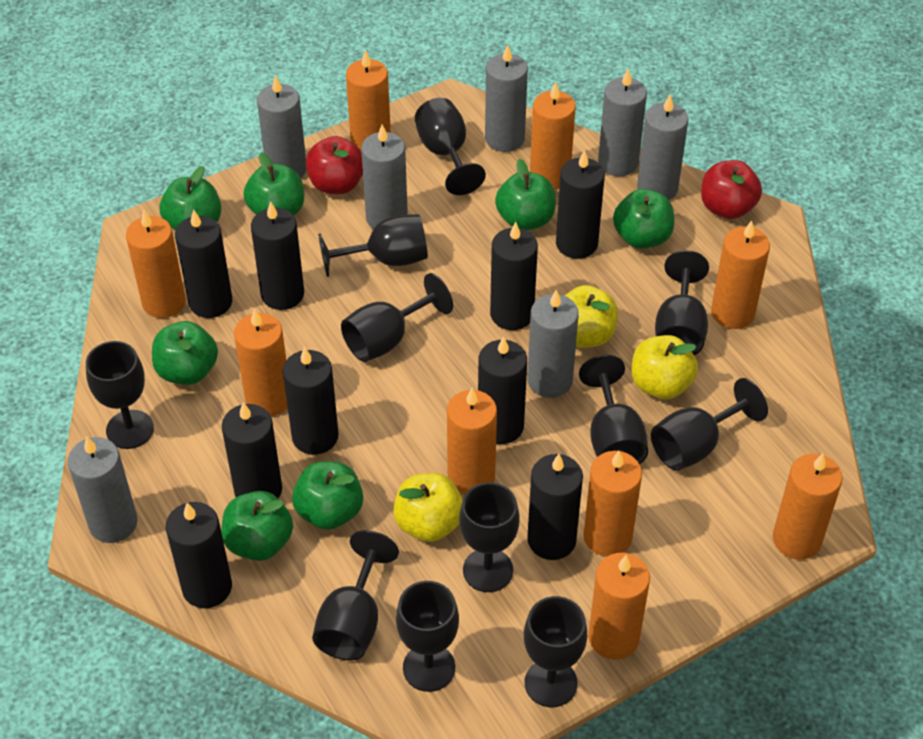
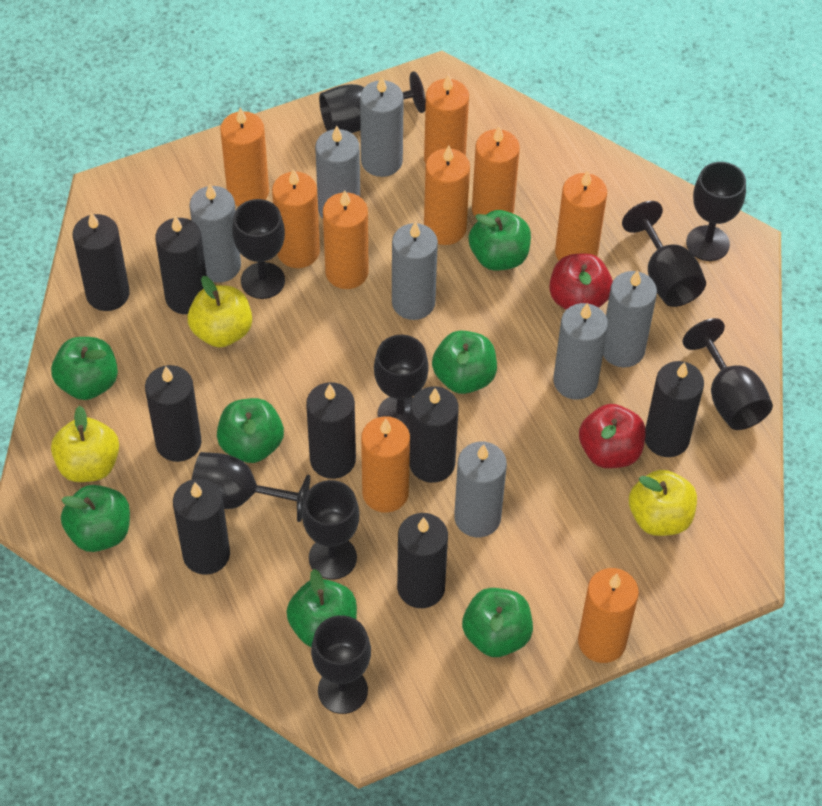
black candle: 9 -> 8
black goblet: 11 -> 9

